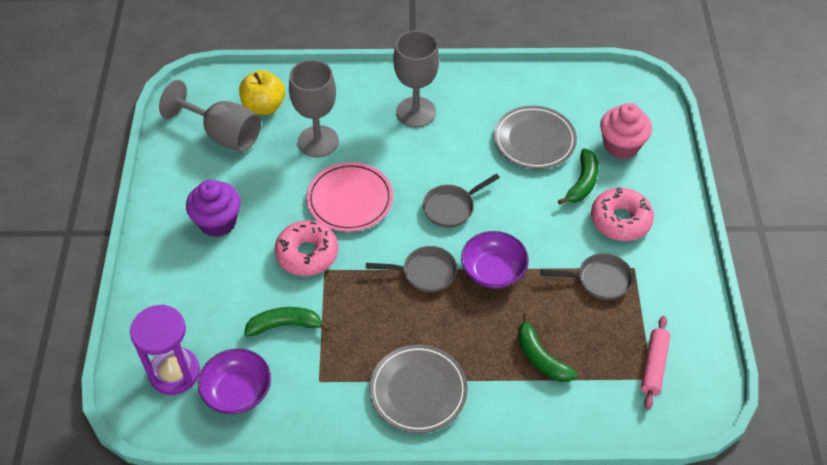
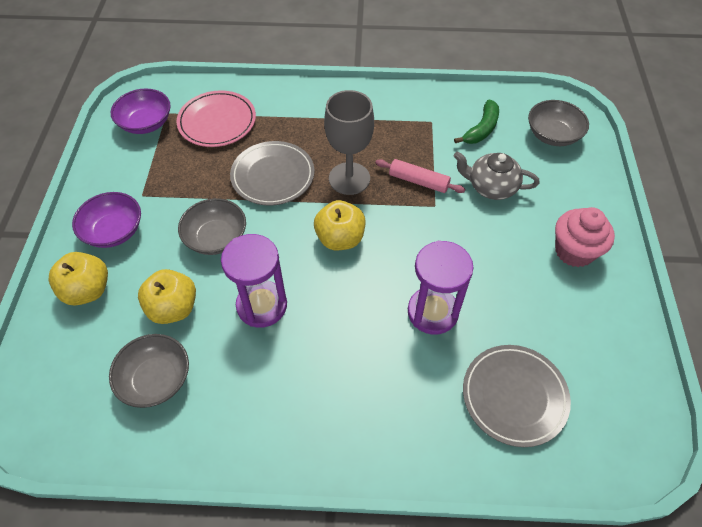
green banana: 3 -> 1
grey bowl: 0 -> 3
grey goblet: 3 -> 1
grey pan: 3 -> 0
grey teapot: 0 -> 1
pink donut: 2 -> 0
purple cupcake: 1 -> 0
purple hourglass: 1 -> 2
yellow apple: 1 -> 3

